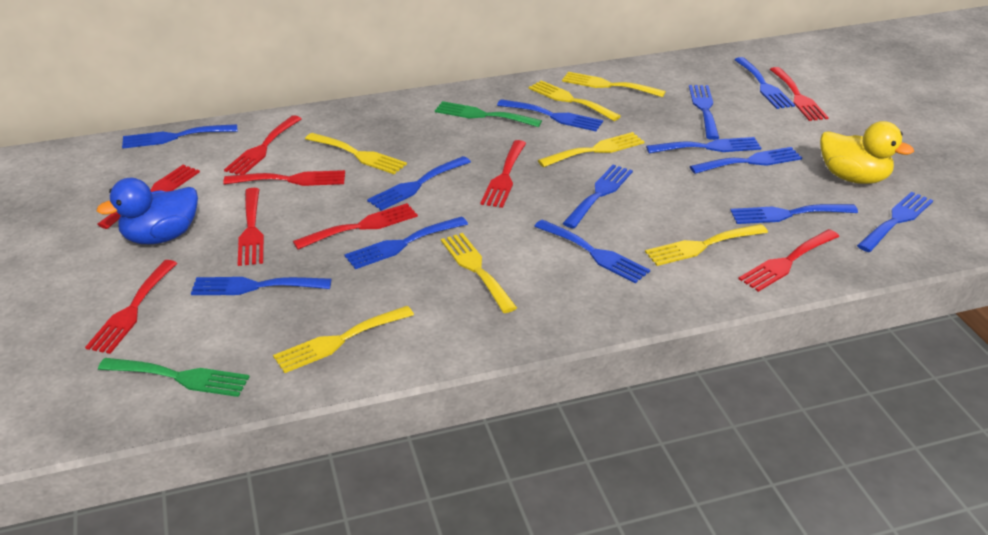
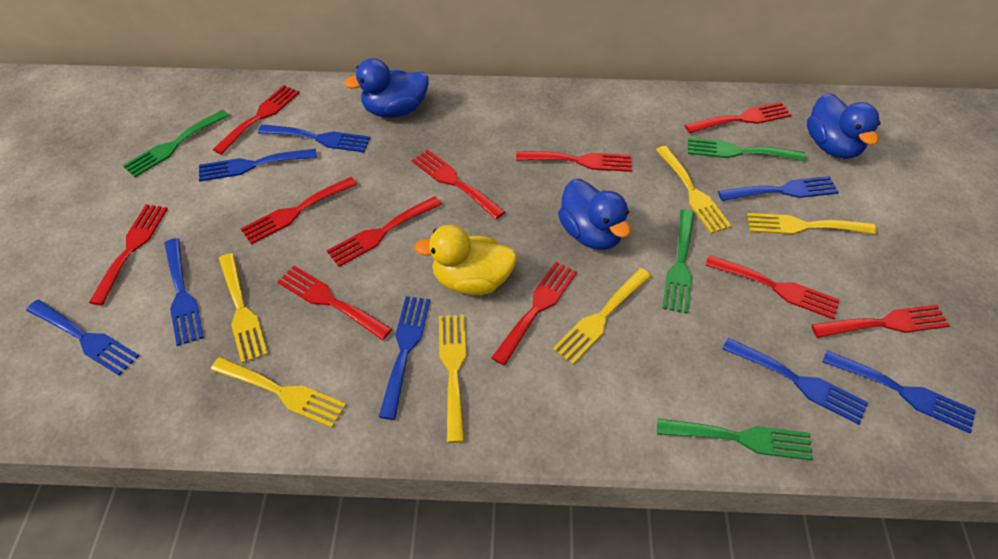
blue duck: 1 -> 3
blue fork: 13 -> 8
green fork: 2 -> 4
red fork: 9 -> 11
yellow fork: 7 -> 6

